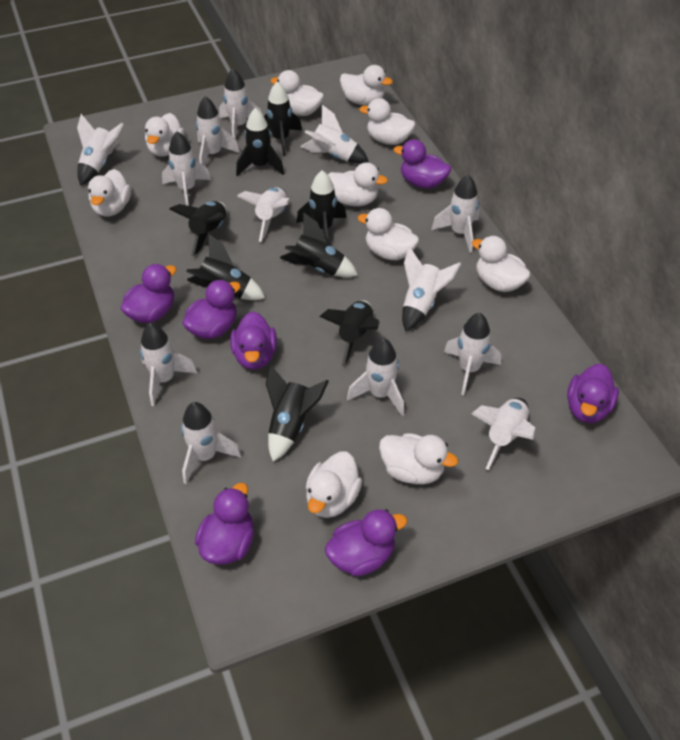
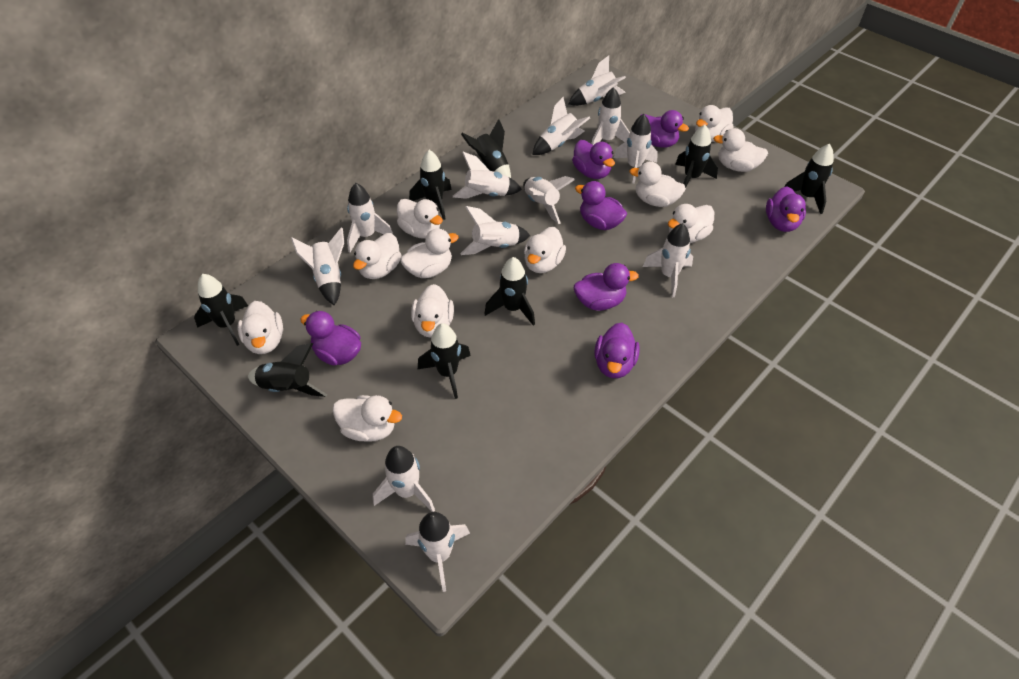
white duck: 10 -> 11
white rocket: 13 -> 12

